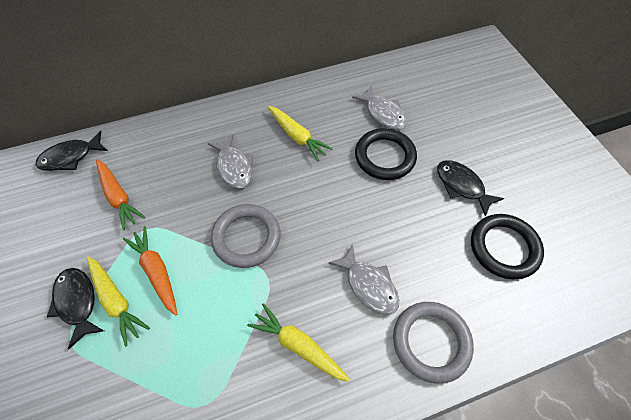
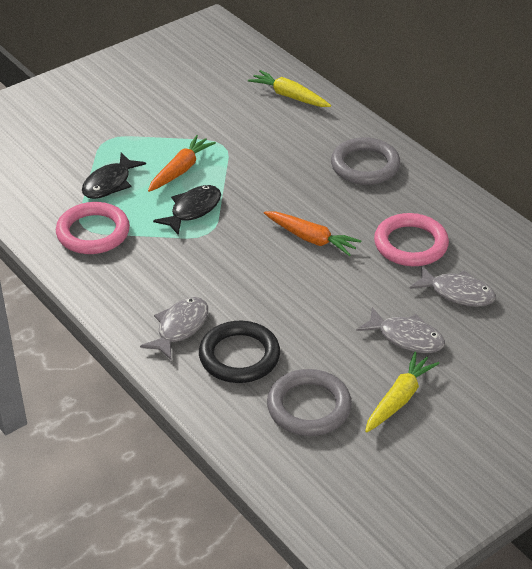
black fish: 3 -> 2
black ring: 2 -> 1
pink ring: 0 -> 2
yellow carrot: 3 -> 2

